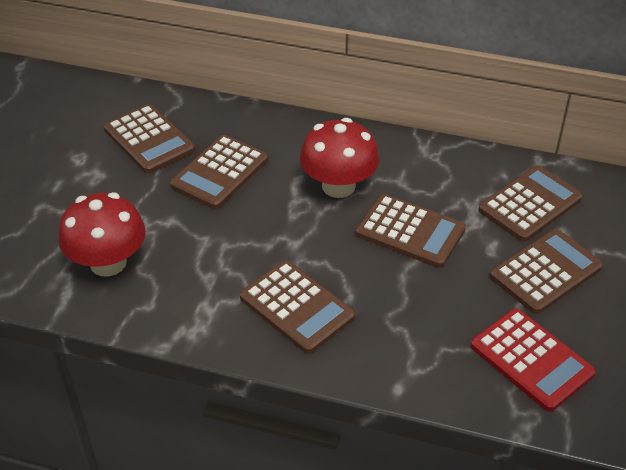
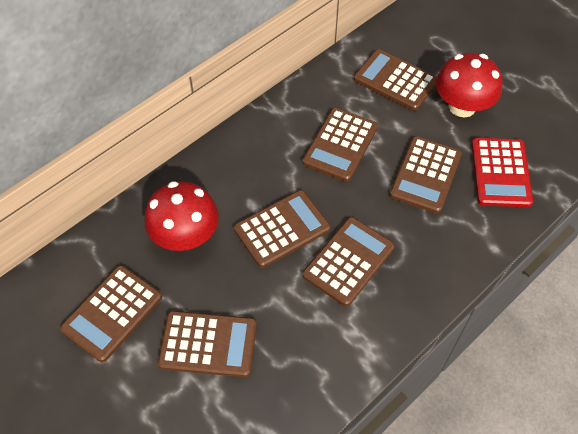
brown calculator: 6 -> 7

